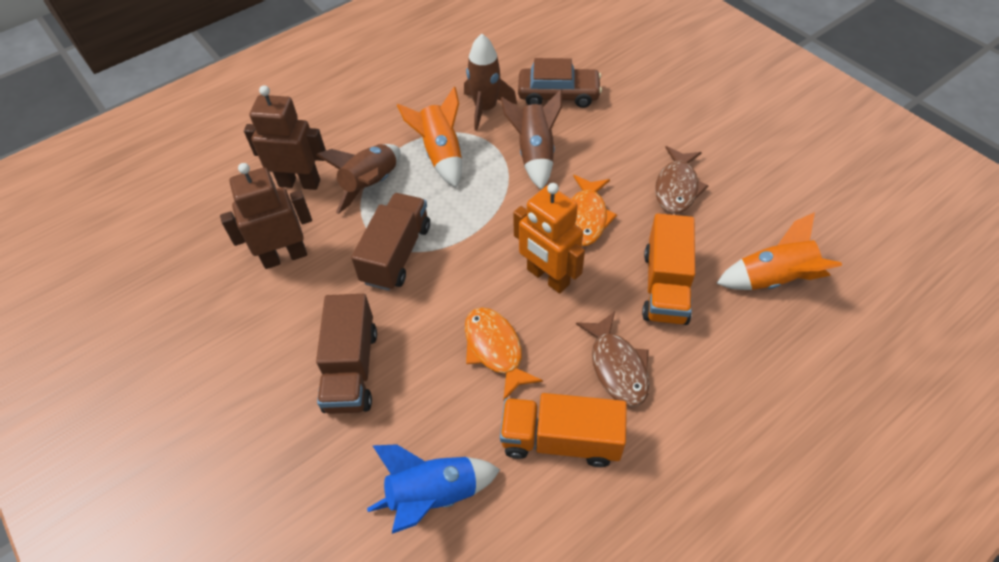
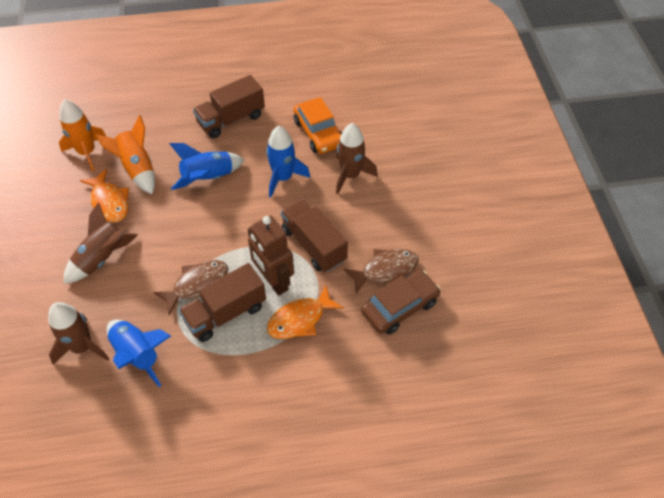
blue rocket: 1 -> 3
brown robot: 2 -> 1
brown truck: 2 -> 3
orange car: 0 -> 1
orange robot: 1 -> 0
orange truck: 2 -> 0

